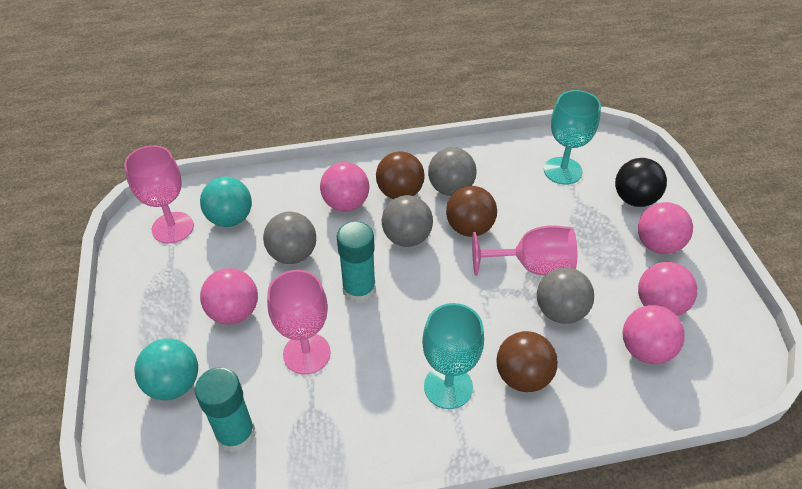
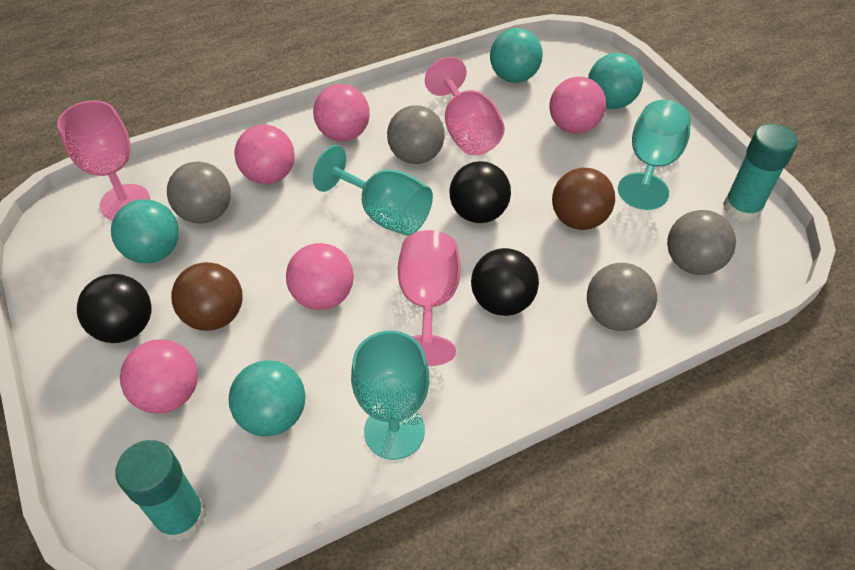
black ball: 1 -> 3
brown ball: 3 -> 2
turquoise ball: 2 -> 4
turquoise goblet: 2 -> 3

